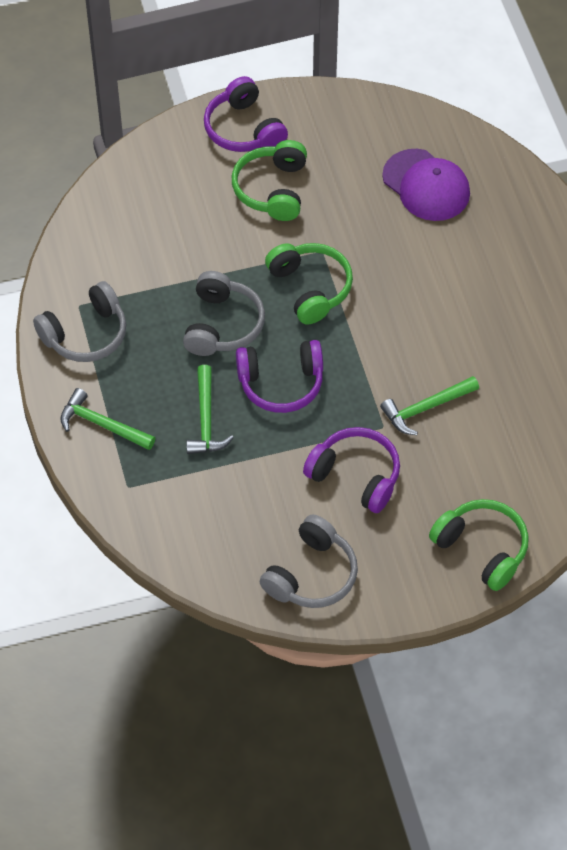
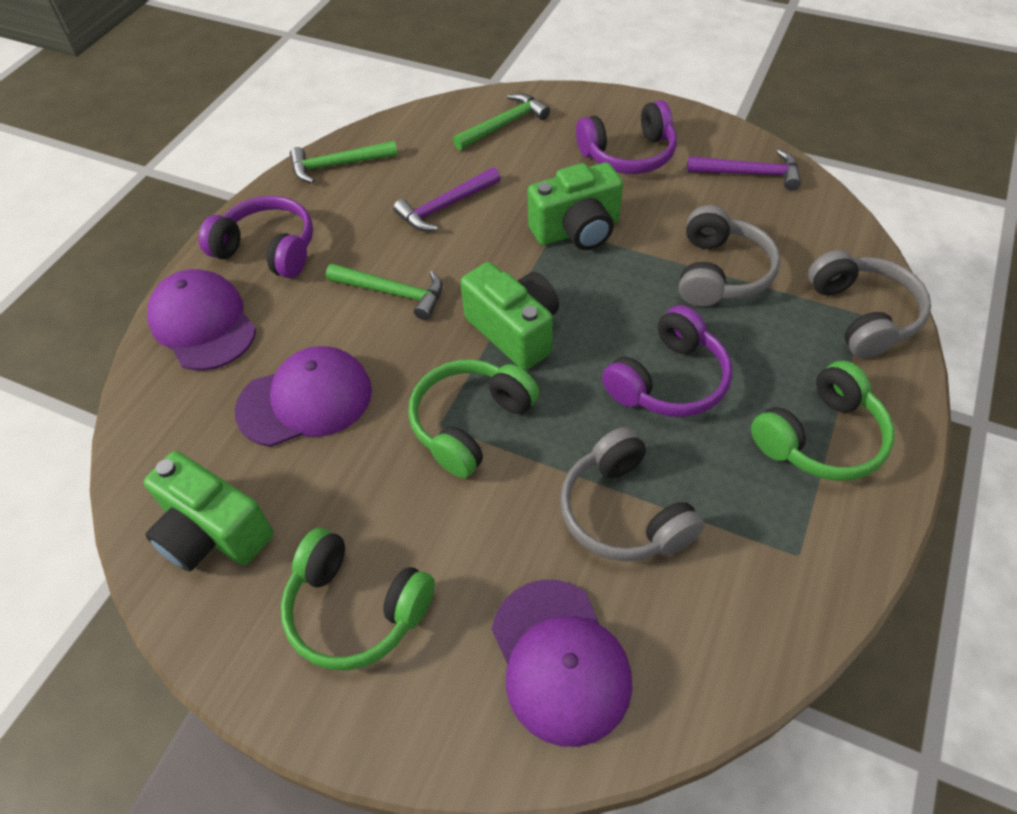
green camera: 0 -> 3
purple cap: 1 -> 3
purple hammer: 0 -> 2

